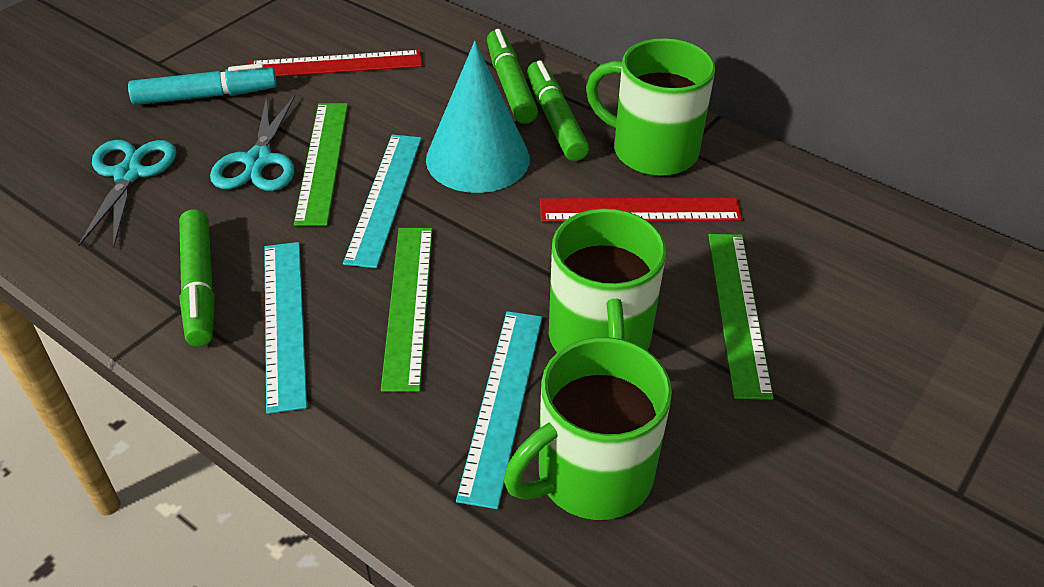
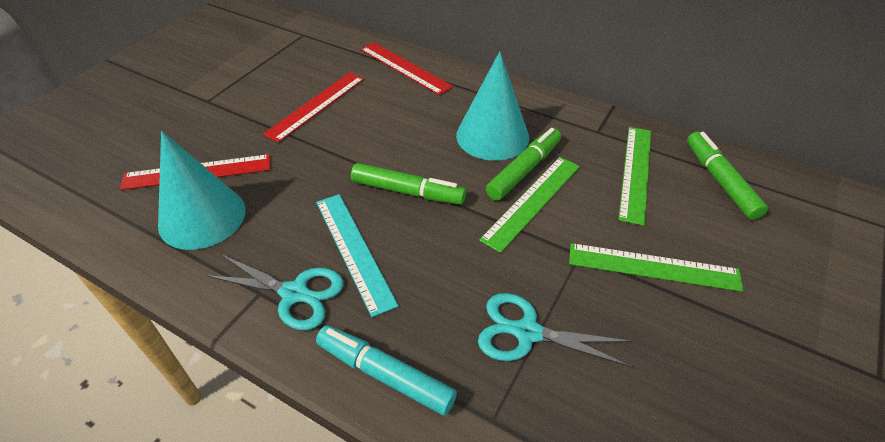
green mug: 3 -> 0
red ruler: 2 -> 3
turquoise cone: 1 -> 2
turquoise ruler: 3 -> 1

